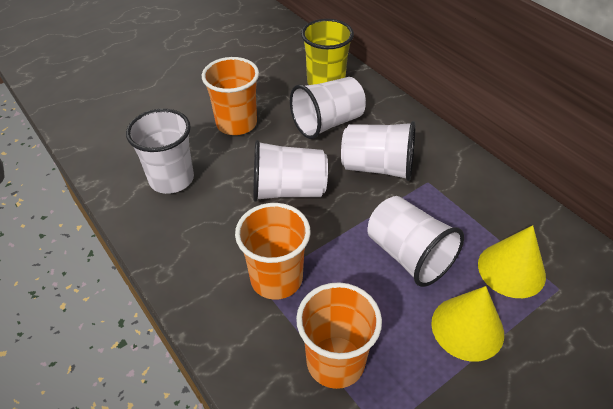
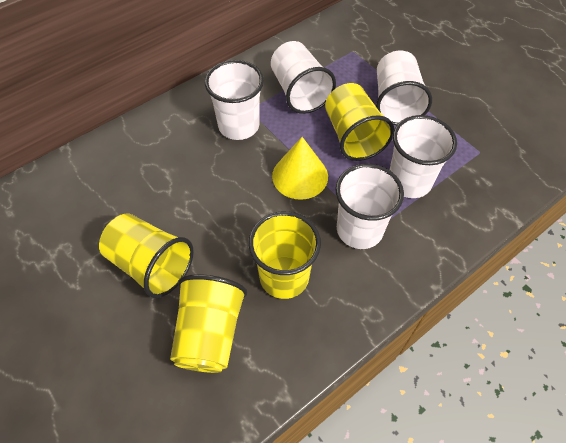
orange cup: 3 -> 0
yellow cone: 2 -> 1
yellow cup: 1 -> 4

